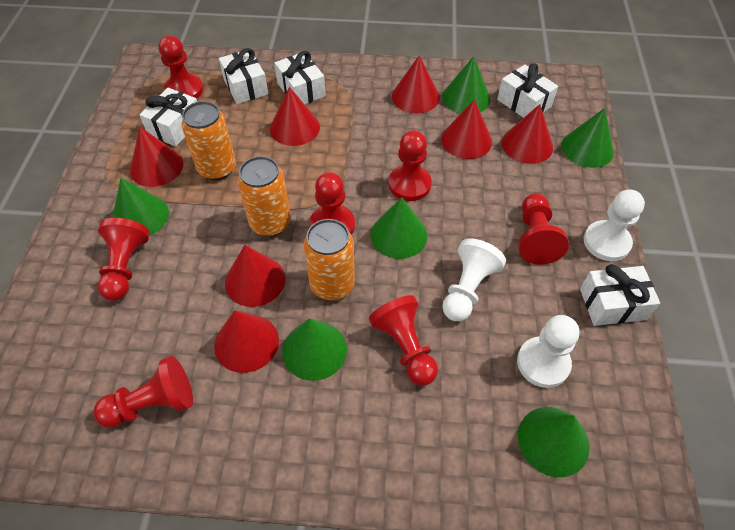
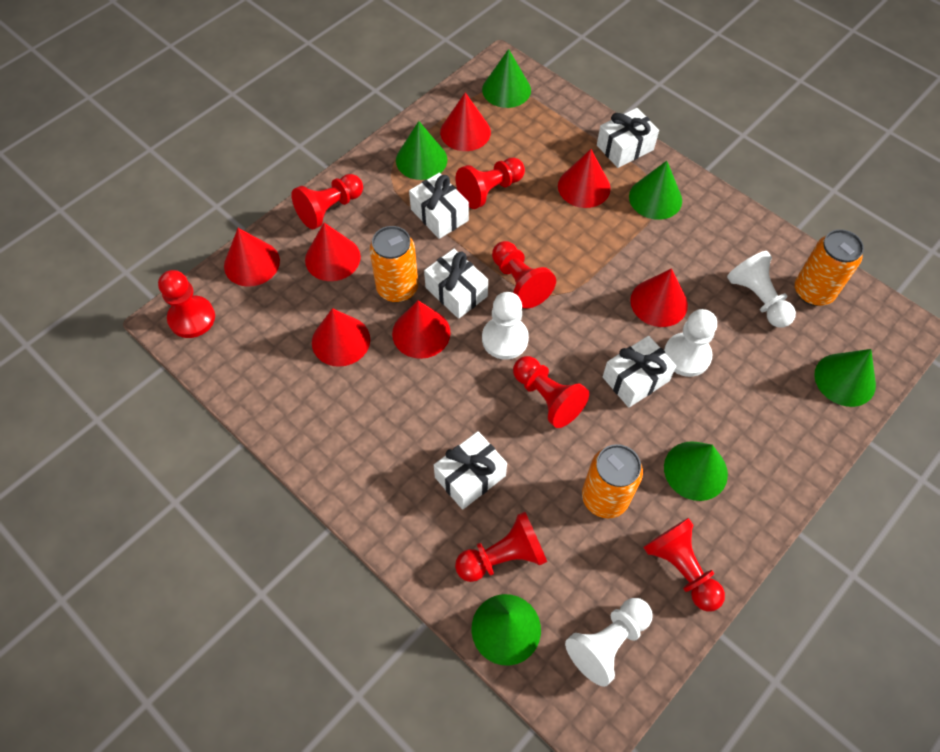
white pawn: 3 -> 4

